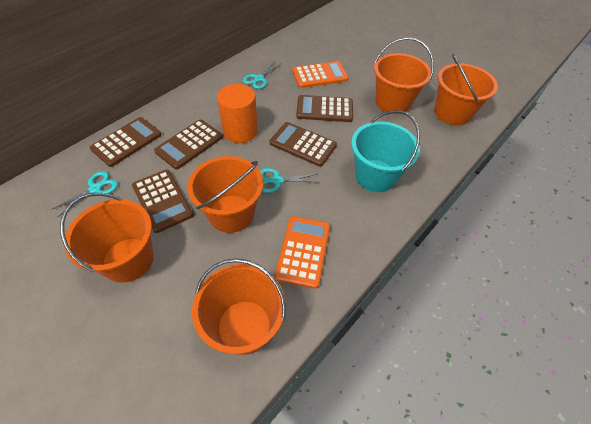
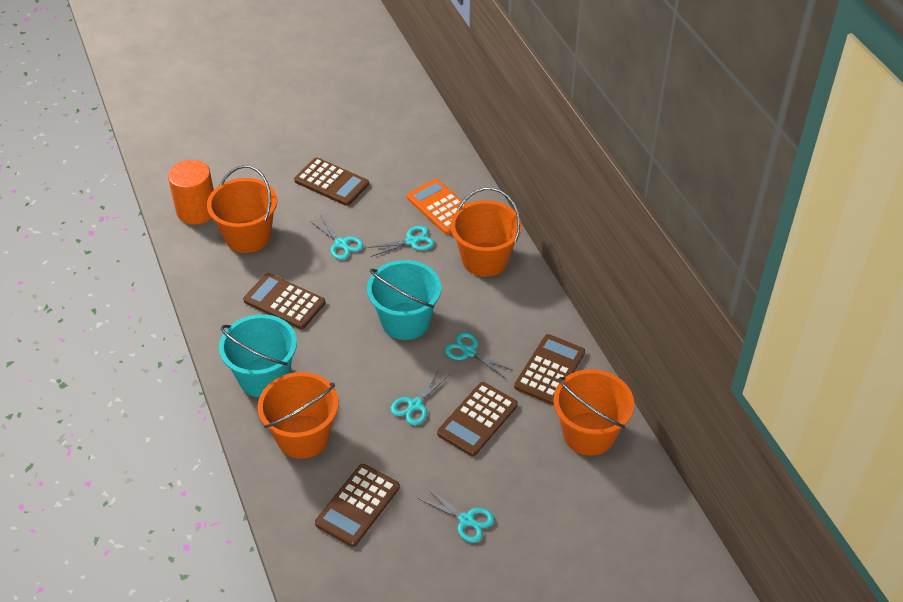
orange bucket: 5 -> 4
orange calculator: 2 -> 1
turquoise bucket: 1 -> 2
turquoise scissors: 3 -> 5

